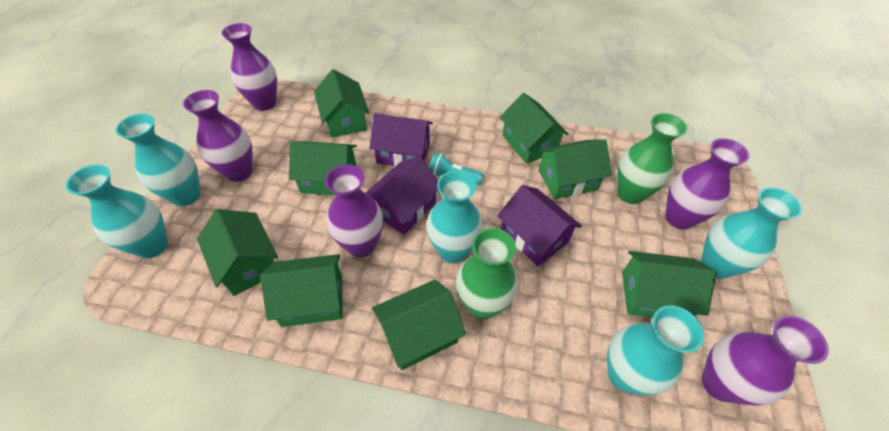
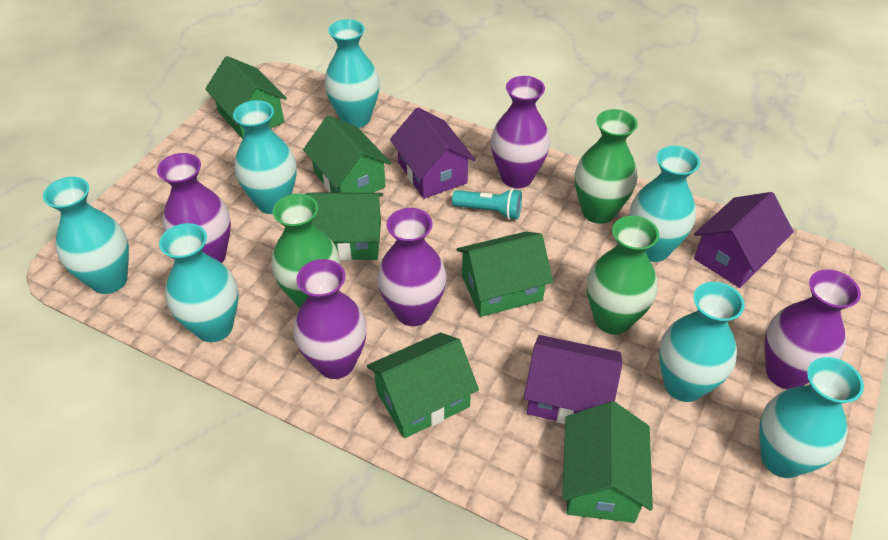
green house: 8 -> 6
green vase: 2 -> 3
turquoise vase: 5 -> 7

